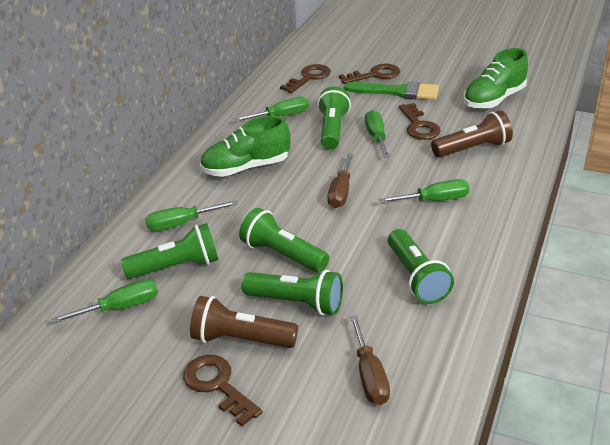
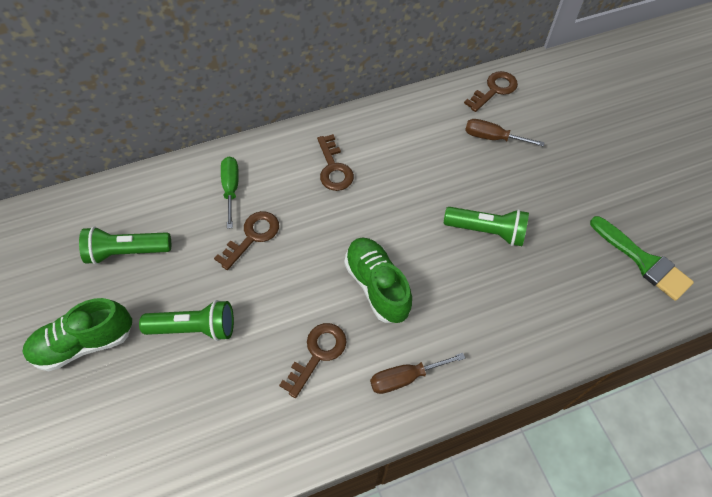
brown flashlight: 2 -> 0
green flashlight: 5 -> 3
green screwdriver: 5 -> 1

